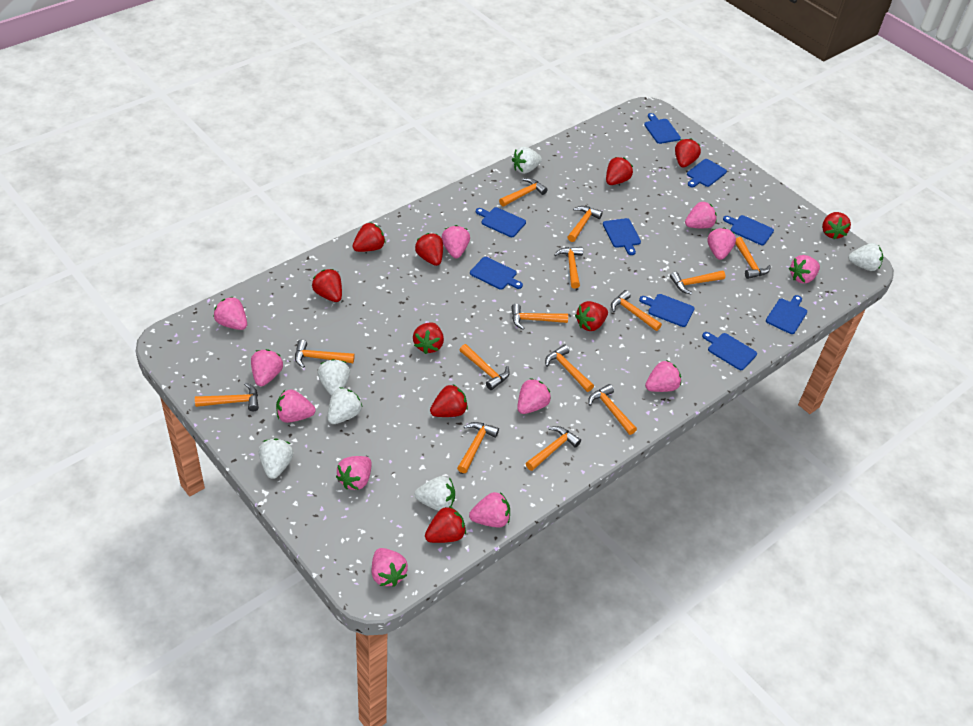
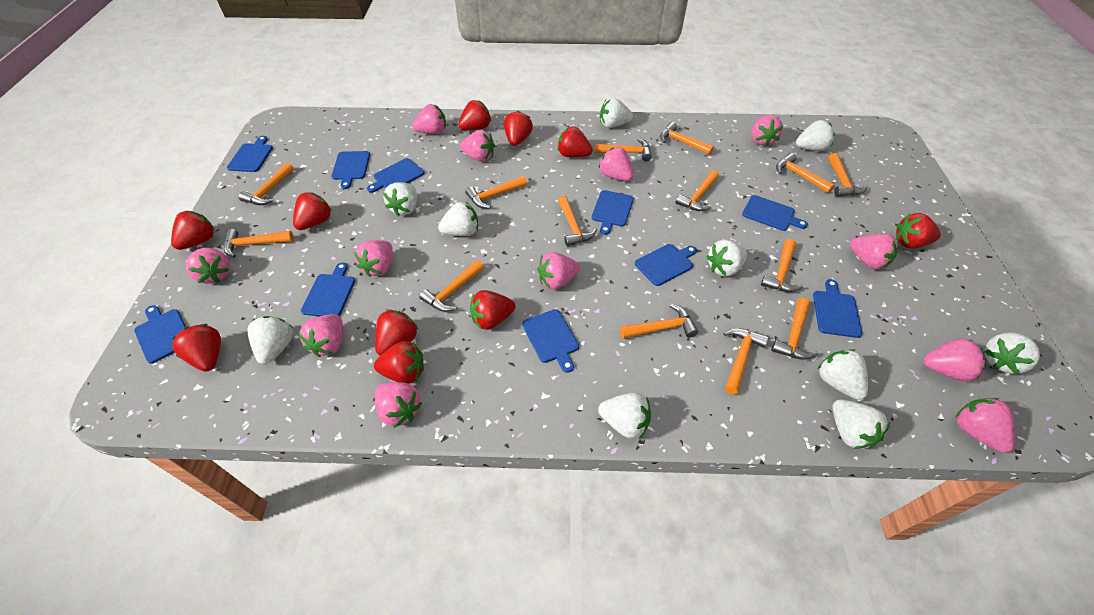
blue cutting board: 9 -> 10
white strawberry: 6 -> 10

